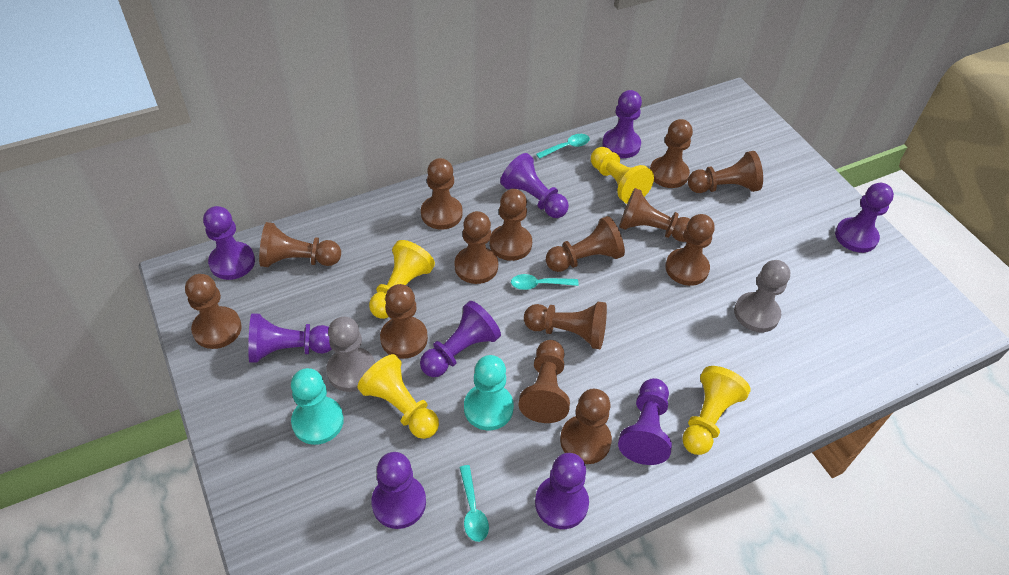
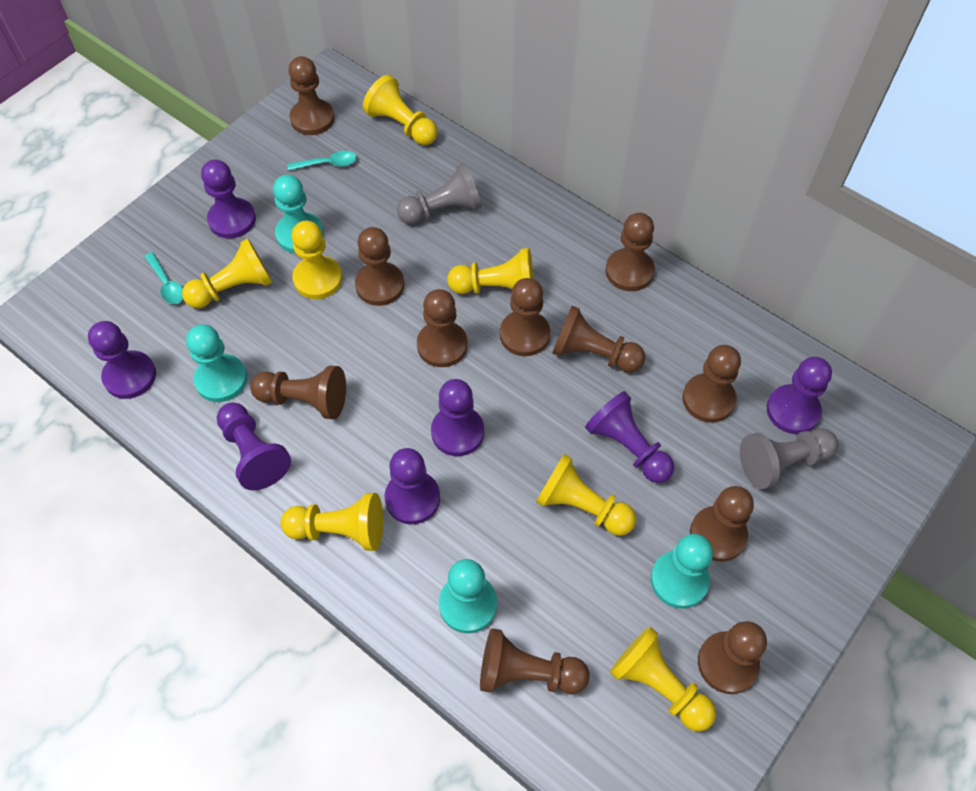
brown pawn: 14 -> 11
purple pawn: 9 -> 7
turquoise pawn: 2 -> 4
turquoise spoon: 3 -> 2
yellow pawn: 4 -> 7

